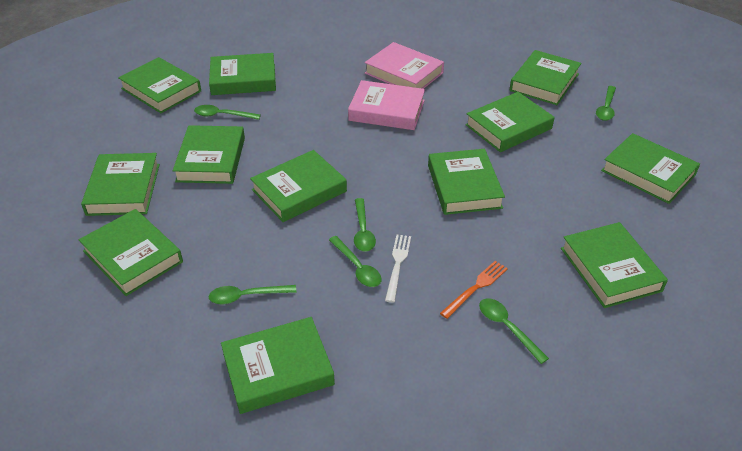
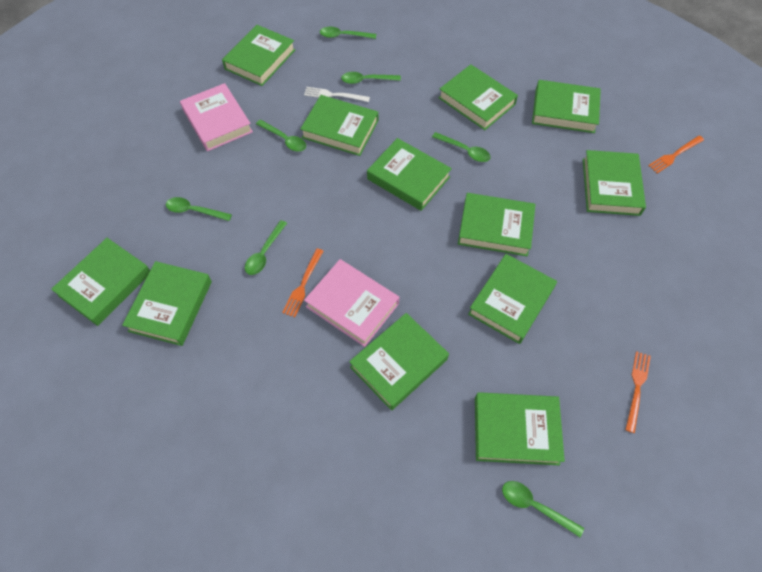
green spoon: 6 -> 7
orange fork: 1 -> 3

